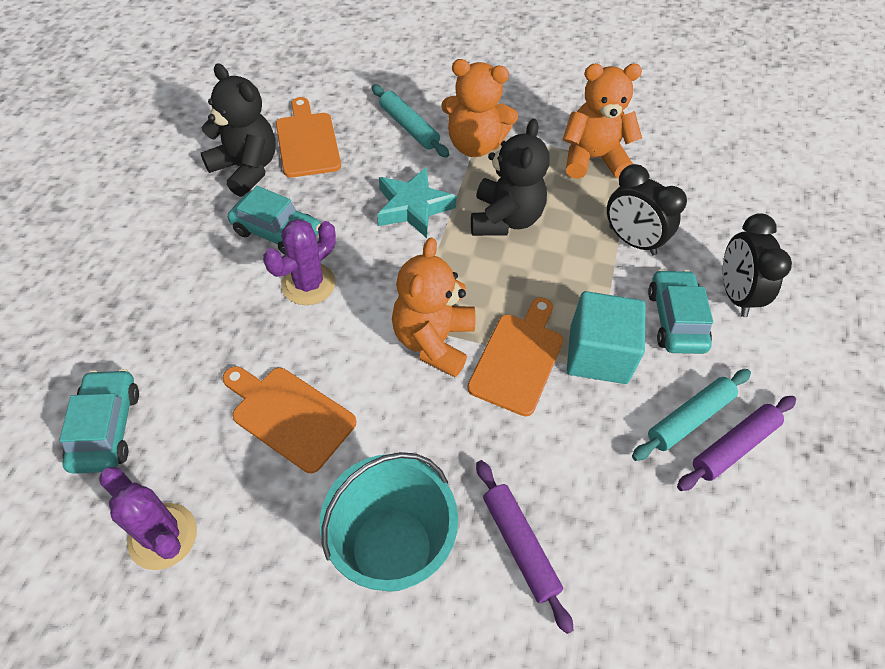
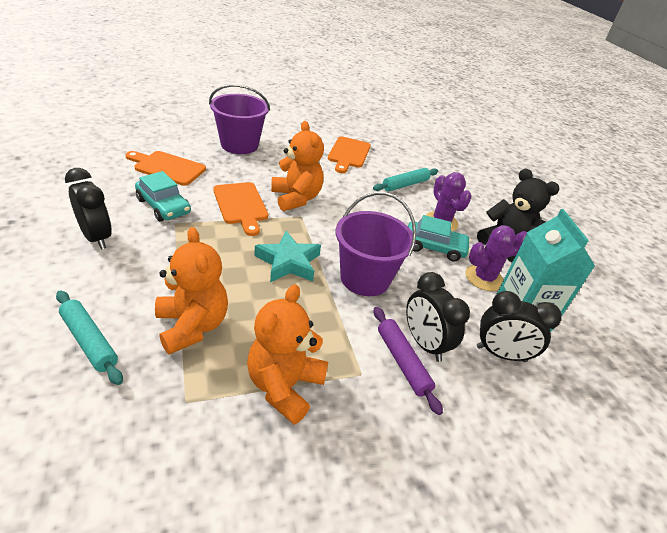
black clock: 2 -> 3
black teddy bear: 2 -> 1
purple bucket: 0 -> 2
purple rolling pin: 2 -> 1
turquoise bucket: 1 -> 0
turquoise car: 3 -> 2
turquoise carton: 0 -> 1
turquoise cube: 1 -> 0

